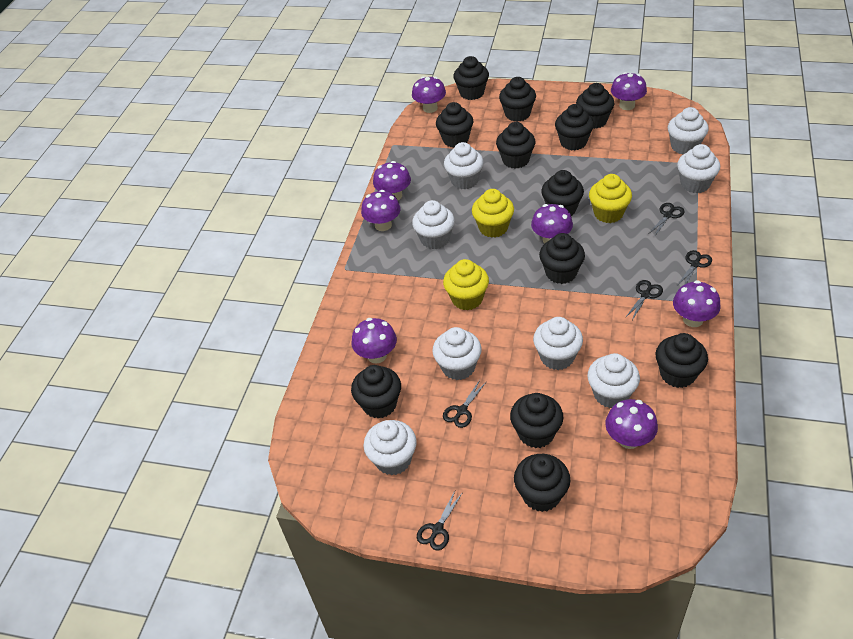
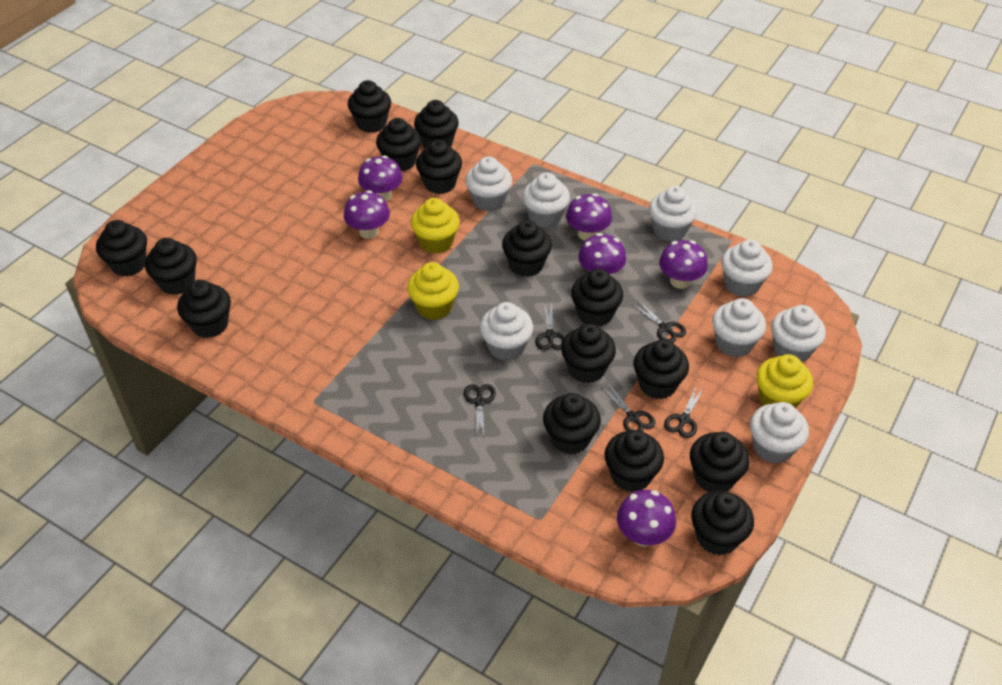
black cupcake: 12 -> 15
purple mushroom: 8 -> 6

